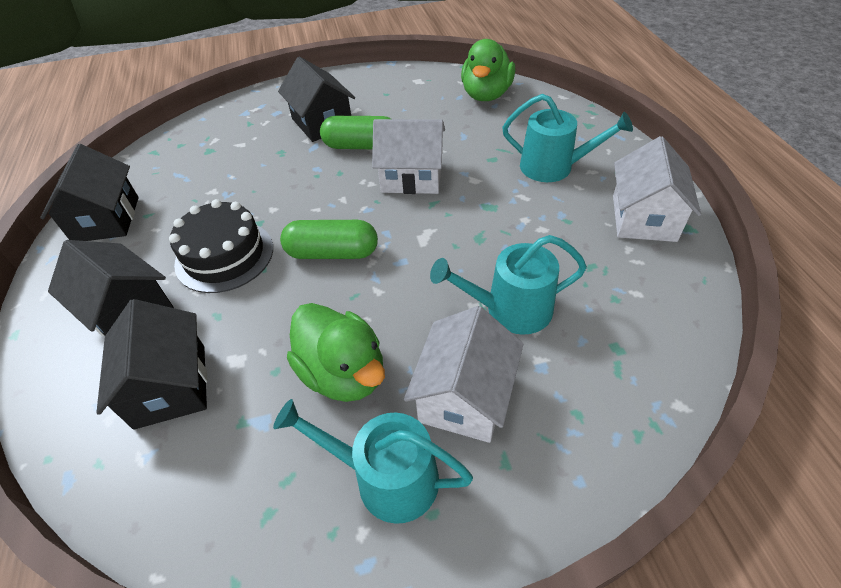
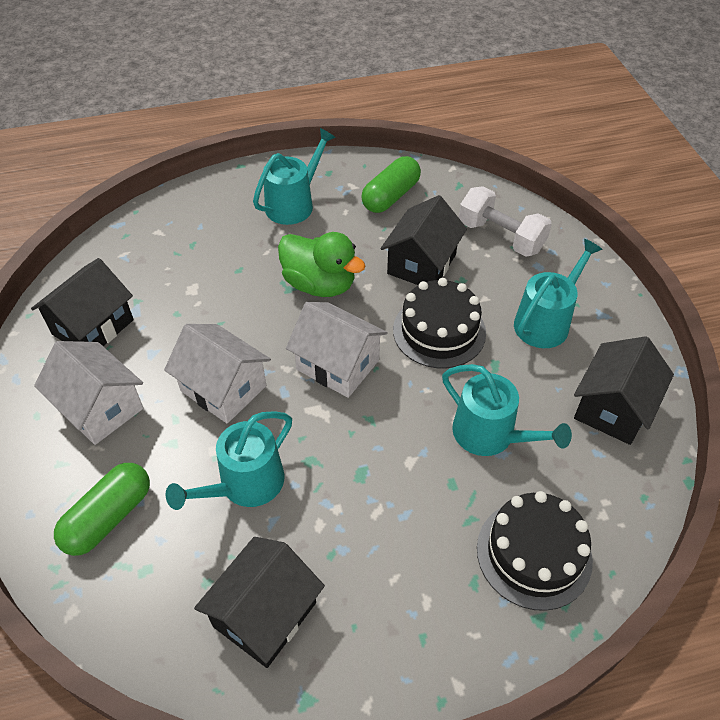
black cake: 1 -> 2
green duck: 2 -> 1
turquoise watering can: 3 -> 4
white dumbbell: 0 -> 1

